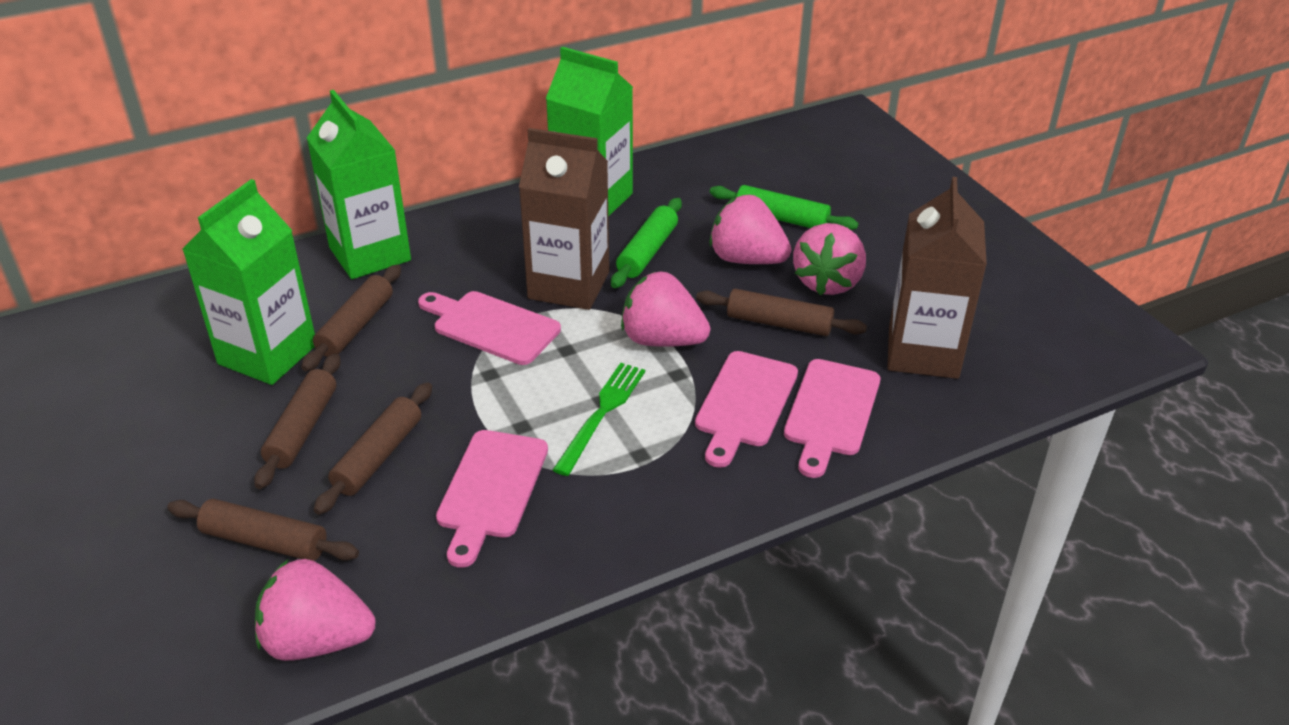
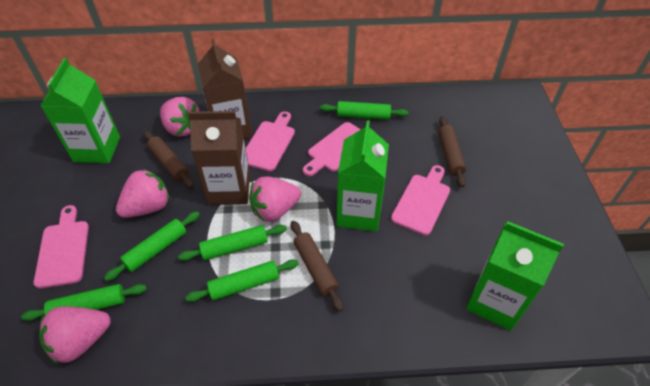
brown rolling pin: 5 -> 3
green fork: 1 -> 0
green rolling pin: 2 -> 5

